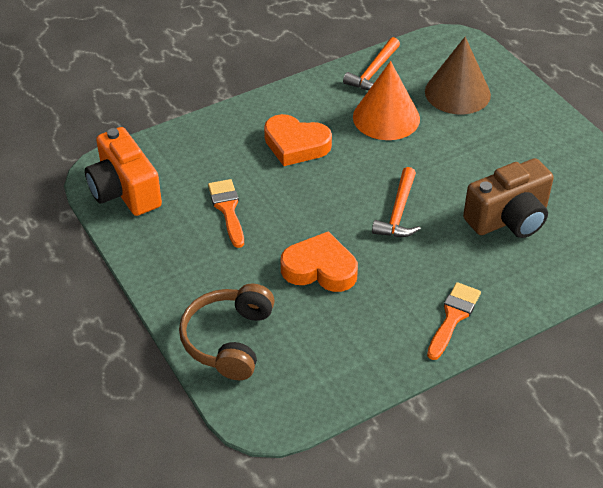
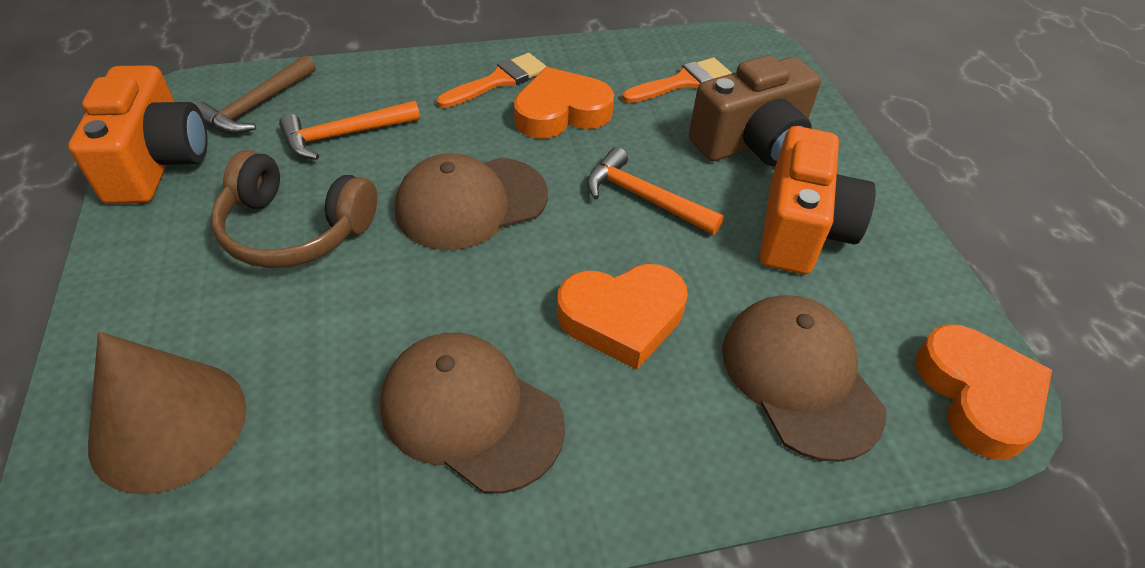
brown cap: 0 -> 3
brown hammer: 0 -> 1
orange camera: 1 -> 2
orange cone: 1 -> 0
orange heart: 2 -> 3

